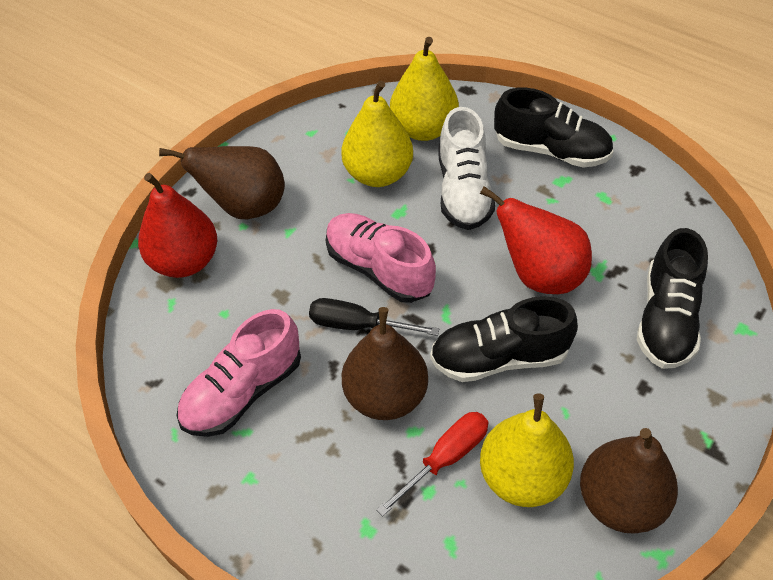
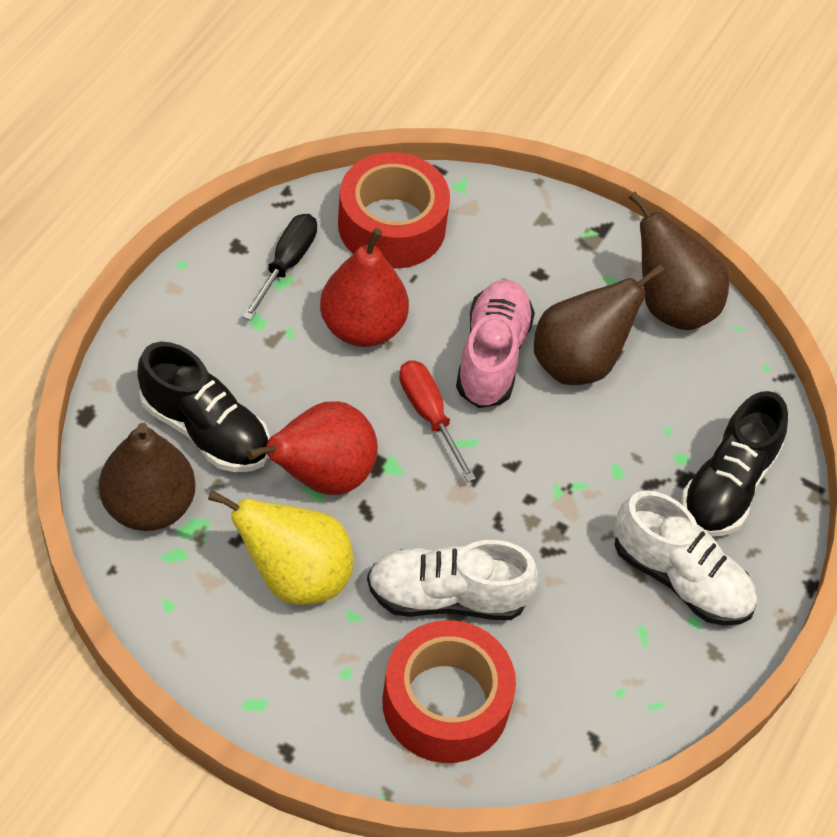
black shoe: 3 -> 2
pink shoe: 2 -> 1
red tape: 0 -> 2
white shoe: 1 -> 2
yellow pear: 3 -> 1

